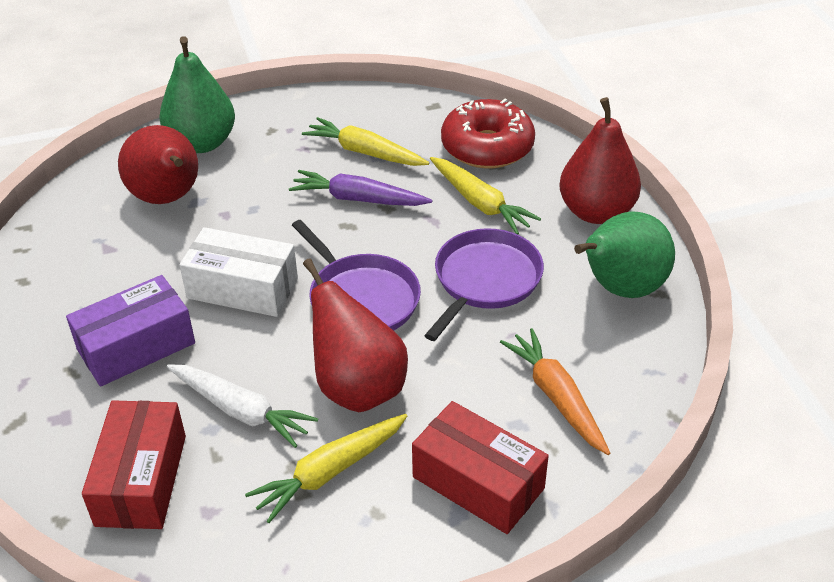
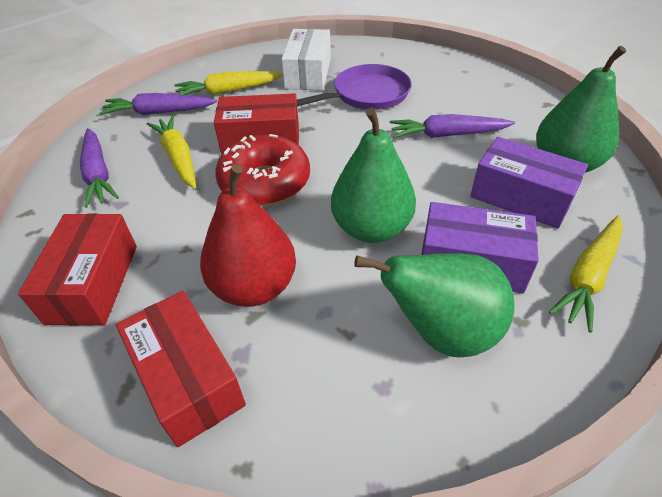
green pear: 2 -> 3
orange carrot: 1 -> 0
purple box: 1 -> 2
purple carrot: 1 -> 3
purple pan: 2 -> 1
red box: 2 -> 3
red pear: 3 -> 1
white carrot: 1 -> 0

